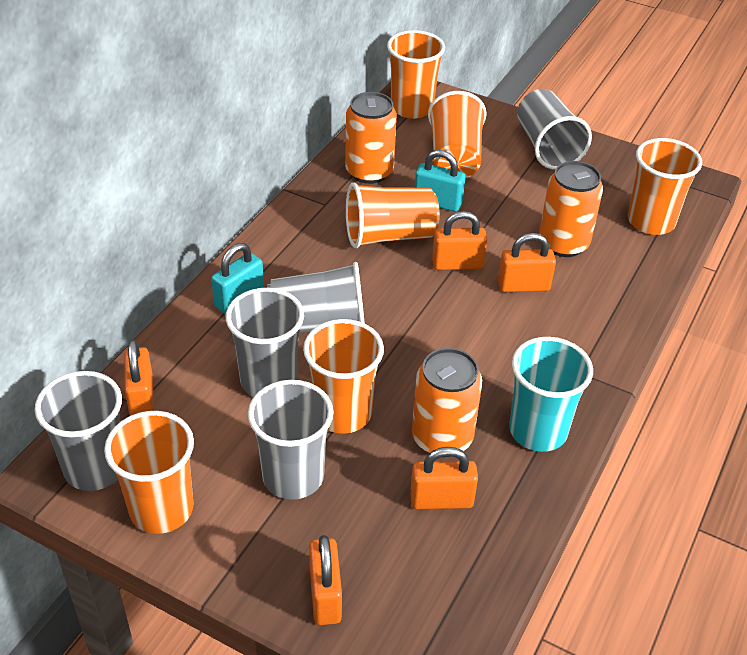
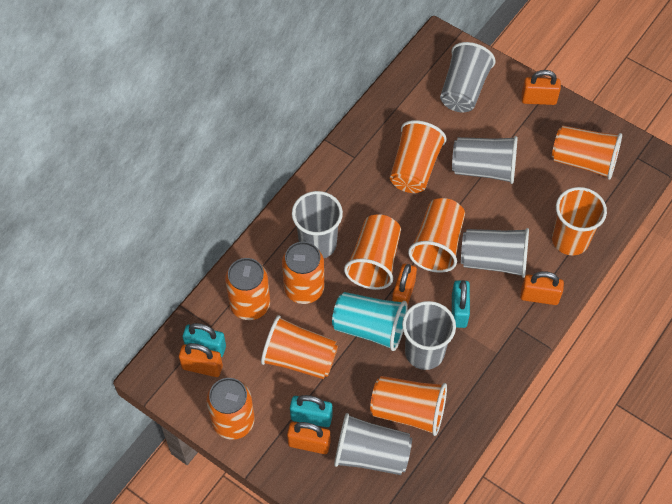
grey cup: 5 -> 6
orange cup: 6 -> 7
turquoise padlock: 2 -> 3

